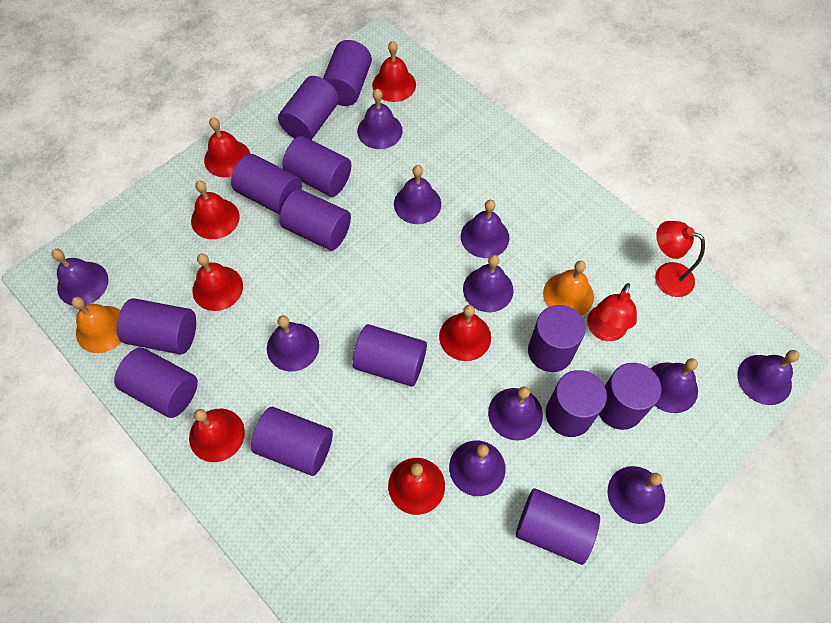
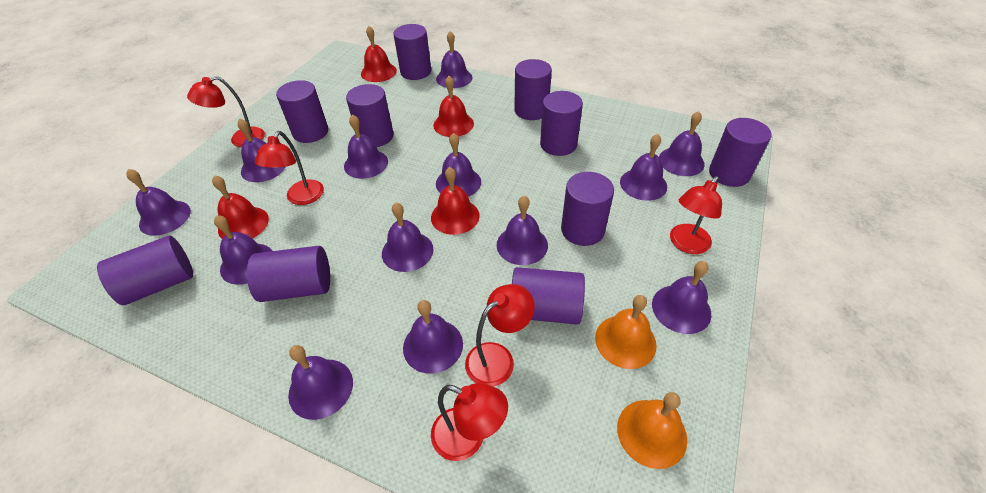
purple bell: 11 -> 13
purple cylinder: 13 -> 10
red bell: 7 -> 4
red lamp: 2 -> 5

